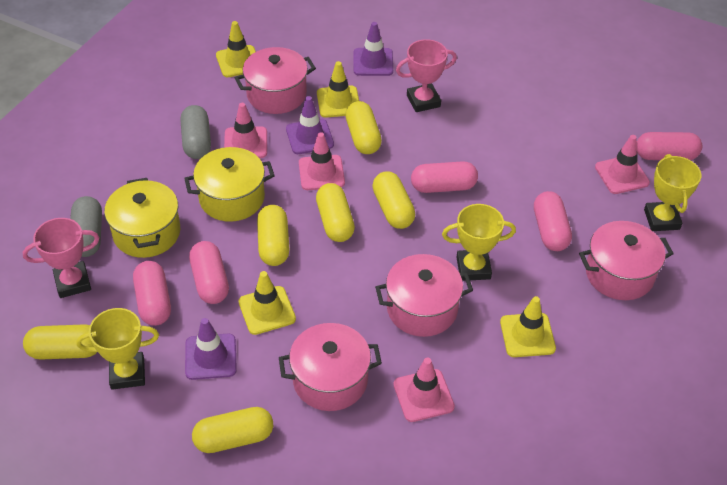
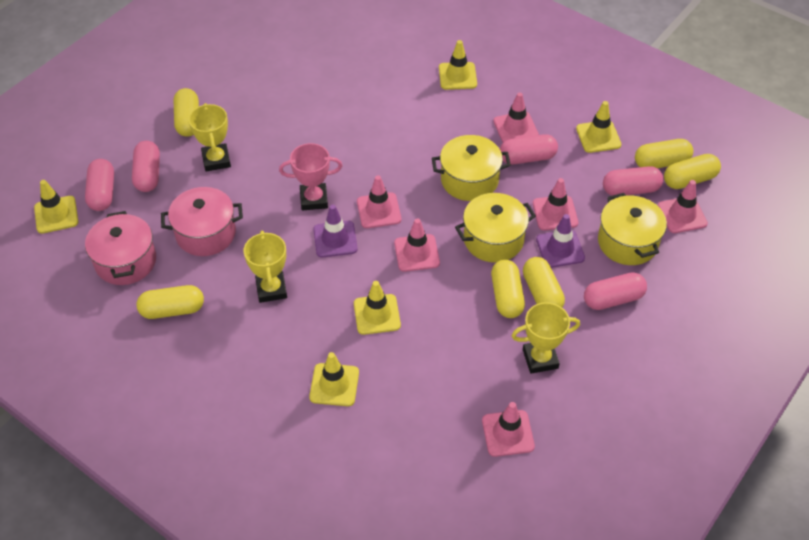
grey capsule: 2 -> 0
pink pot: 4 -> 2
pink traffic cone: 4 -> 6
pink trophy: 2 -> 1
purple traffic cone: 3 -> 2
yellow pot: 2 -> 3
yellow traffic cone: 4 -> 5

